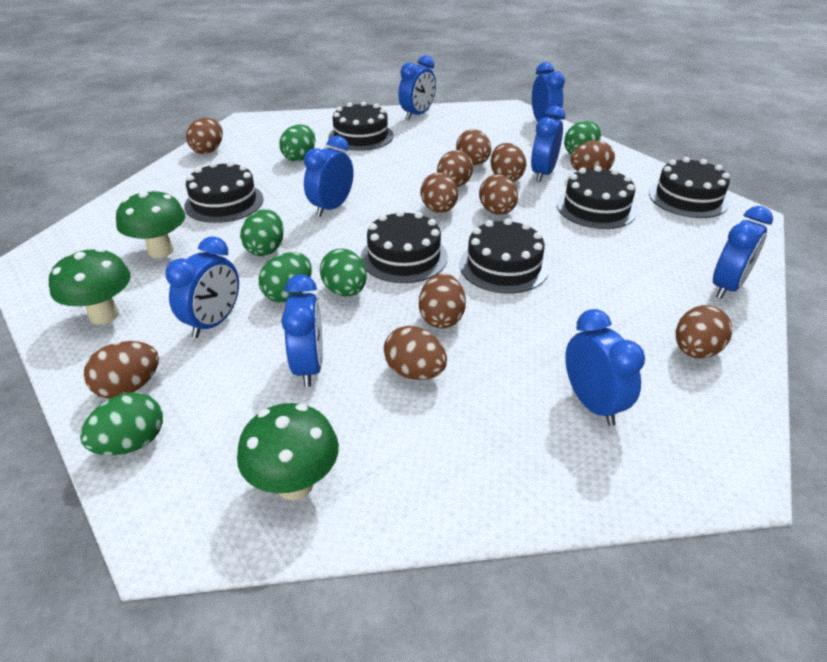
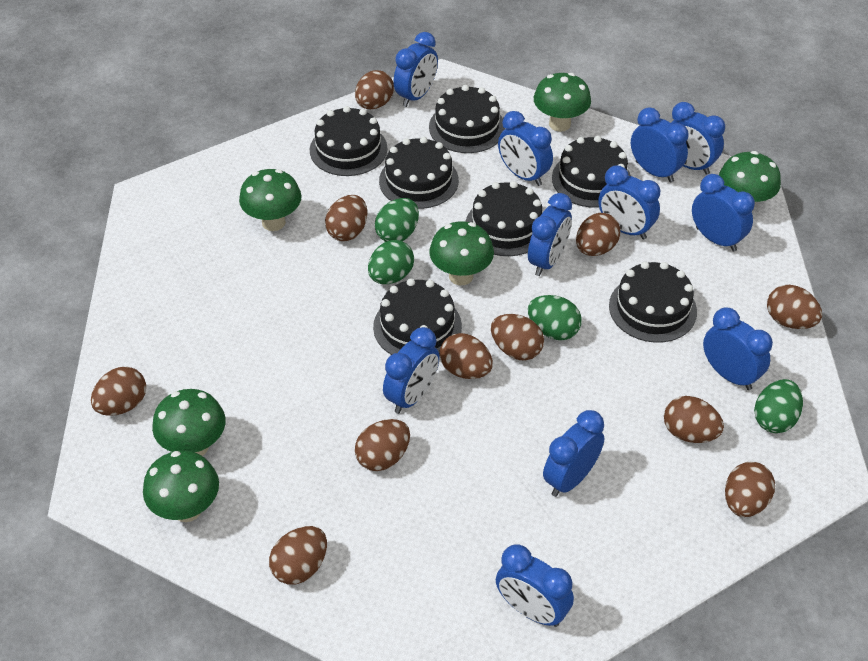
black cake: 6 -> 7
blue clock: 8 -> 11
green egg: 6 -> 4
green mushroom: 3 -> 6

